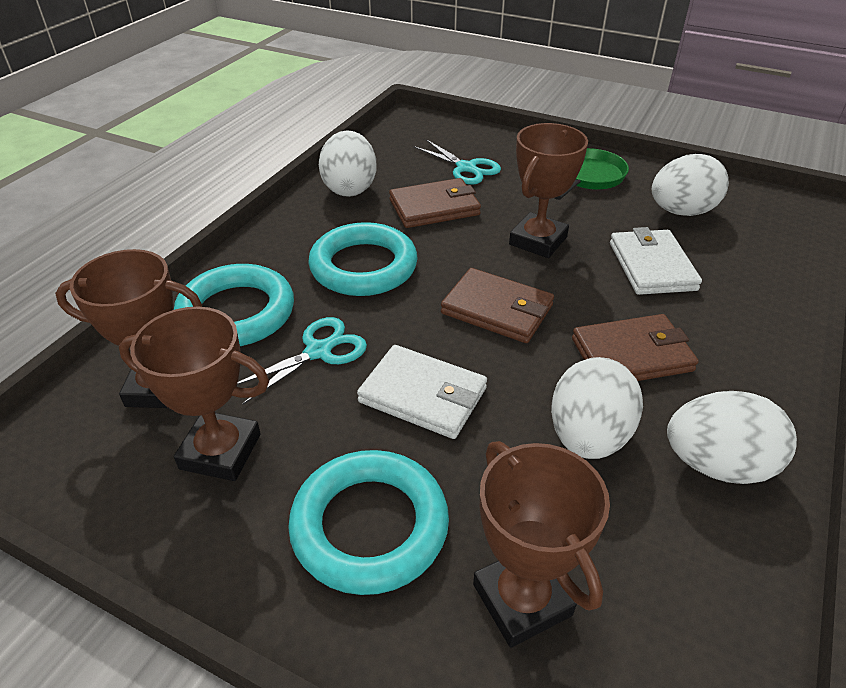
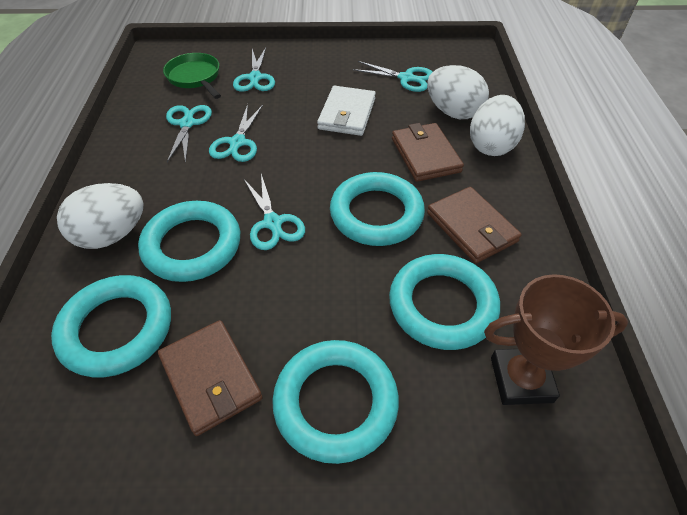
brown trophy: 4 -> 1
turquoise ring: 3 -> 5
turquoise scissors: 2 -> 5
white egg: 4 -> 3
white wallet: 2 -> 1

